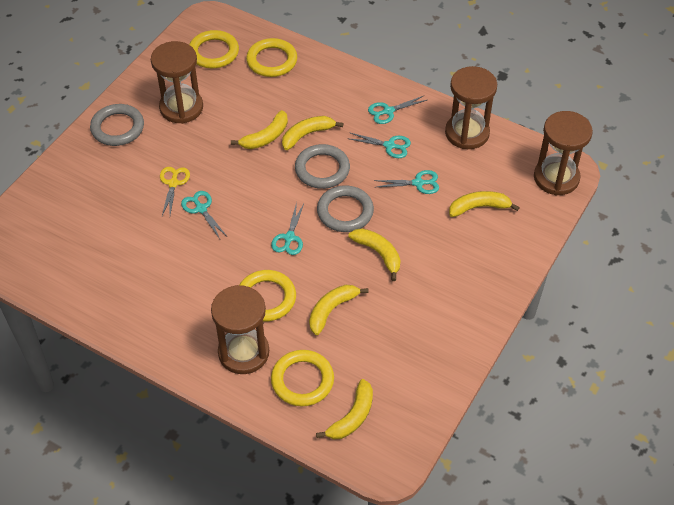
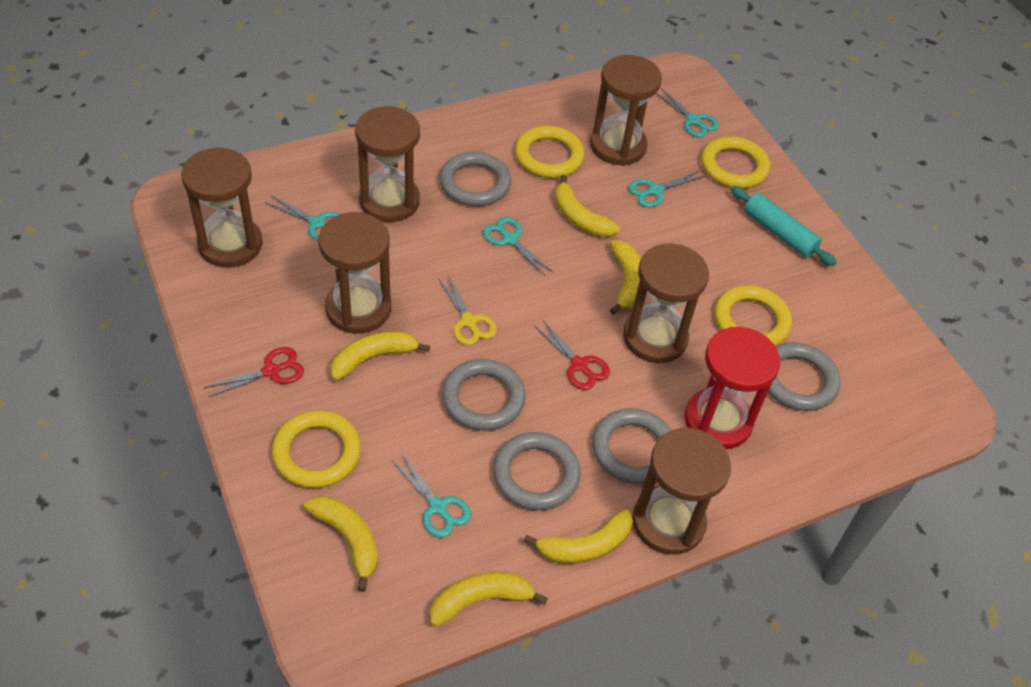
brown hourglass: 4 -> 6
grey ring: 3 -> 5
red hourglass: 0 -> 1
red scissors: 0 -> 2
turquoise rolling pin: 0 -> 1

